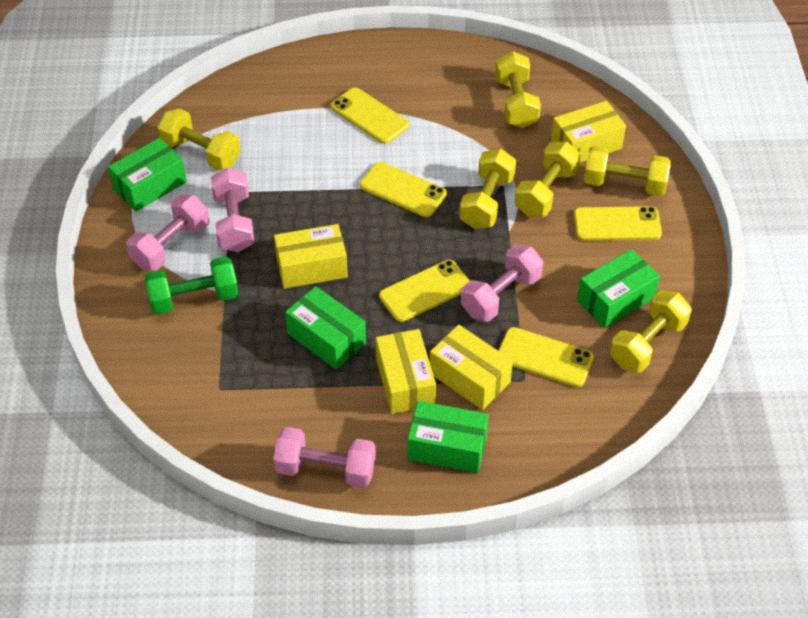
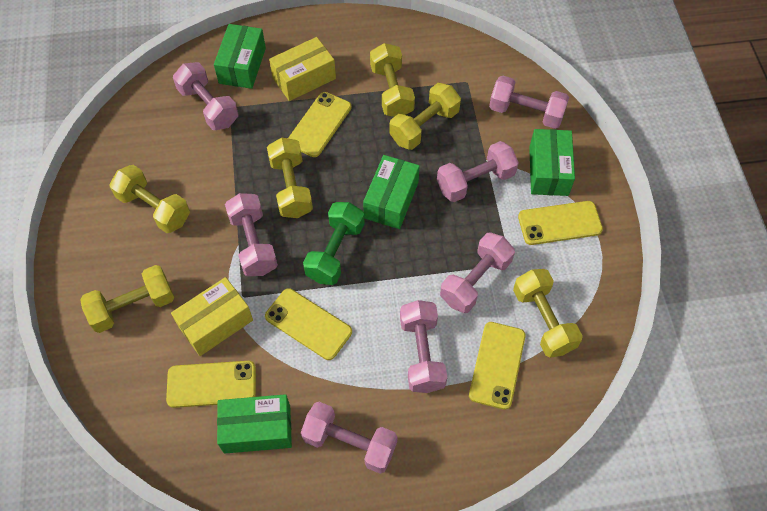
pink dumbbell: 4 -> 7
yellow box: 4 -> 2

